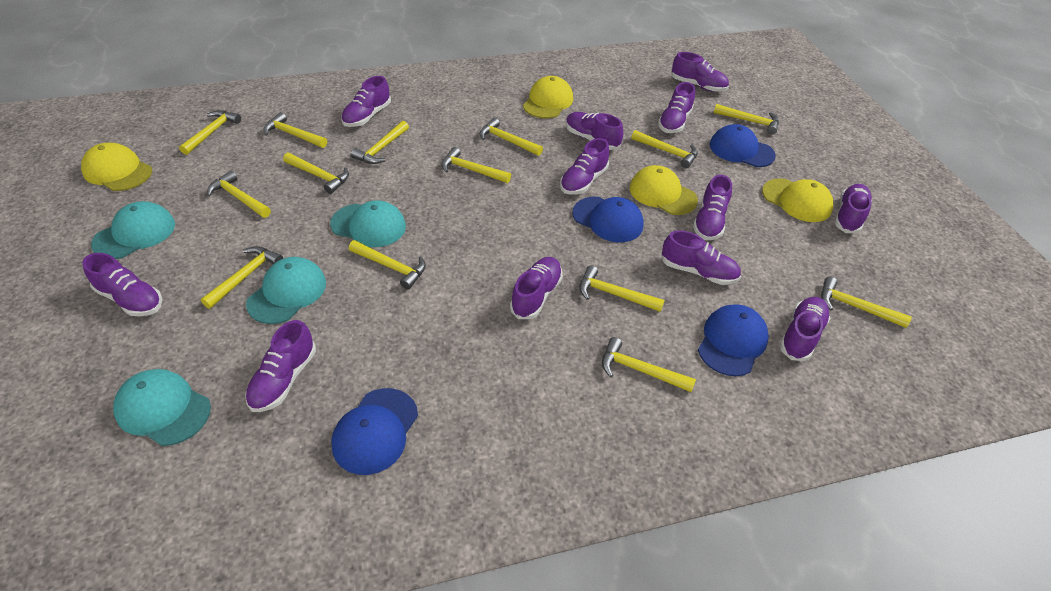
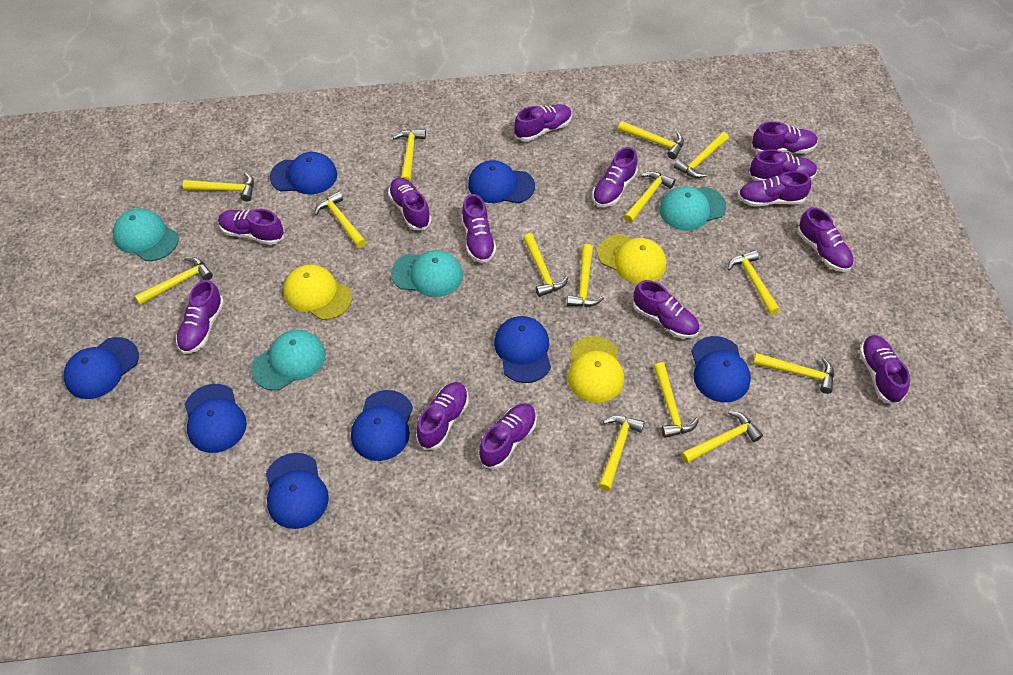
blue cap: 4 -> 8
purple shoe: 12 -> 14
yellow cap: 4 -> 3

